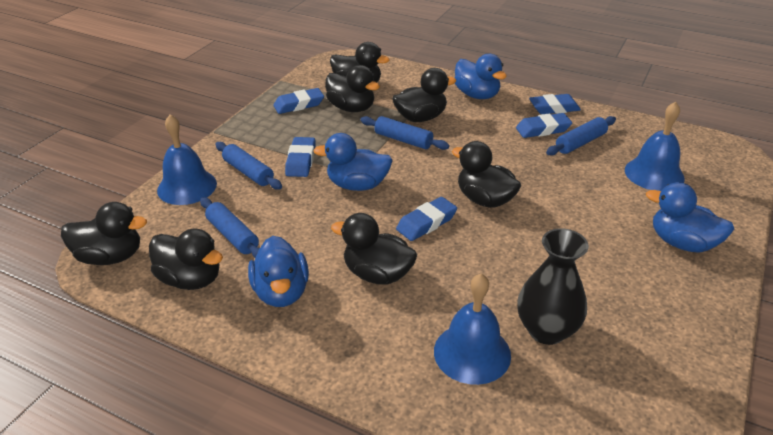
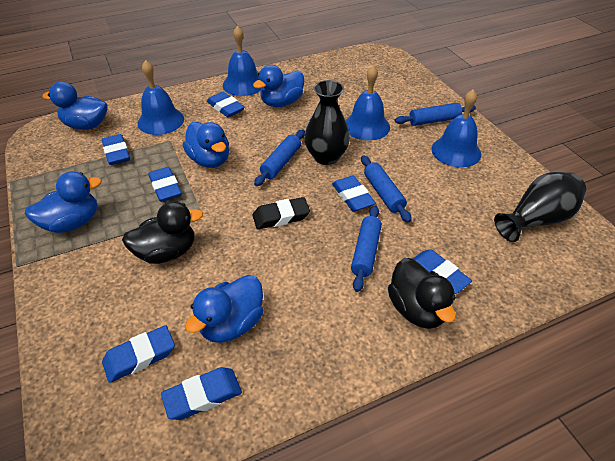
black duck: 7 -> 2
black eraser: 0 -> 1
black vase: 1 -> 2
blue bell: 3 -> 4
blue duck: 4 -> 5
blue eraser: 5 -> 7

